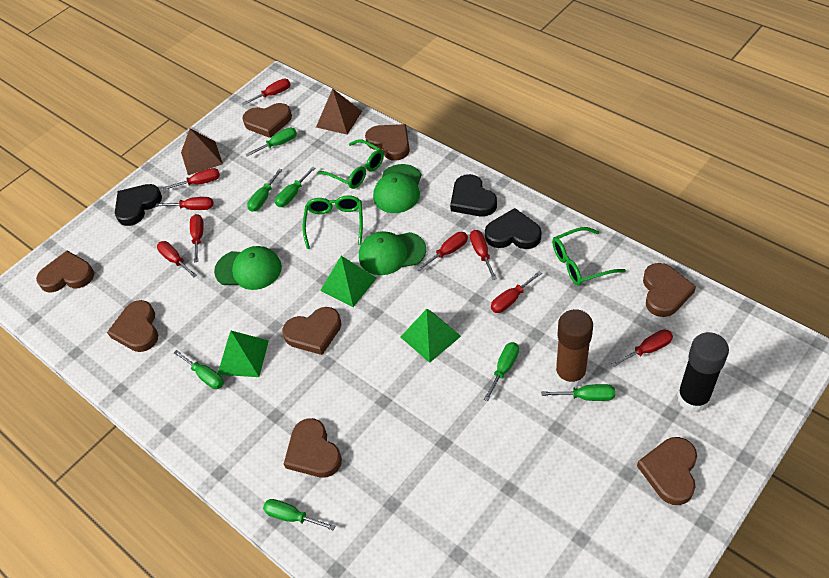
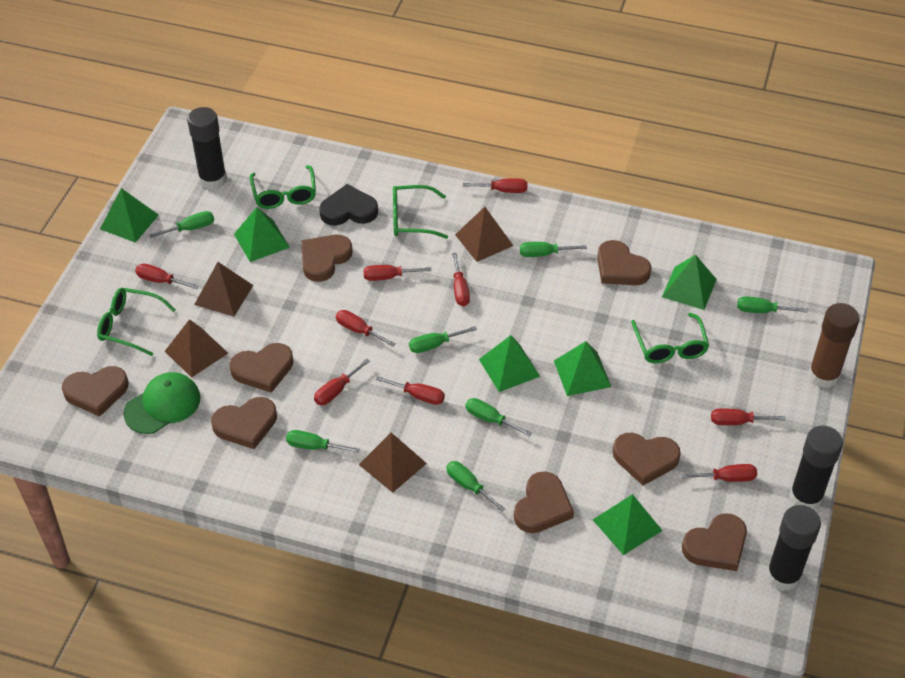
black glue stick: 1 -> 3
black heart: 3 -> 1
brown pyramid: 2 -> 4
green cap: 3 -> 1
green glasses: 3 -> 4
green pyramid: 3 -> 6

